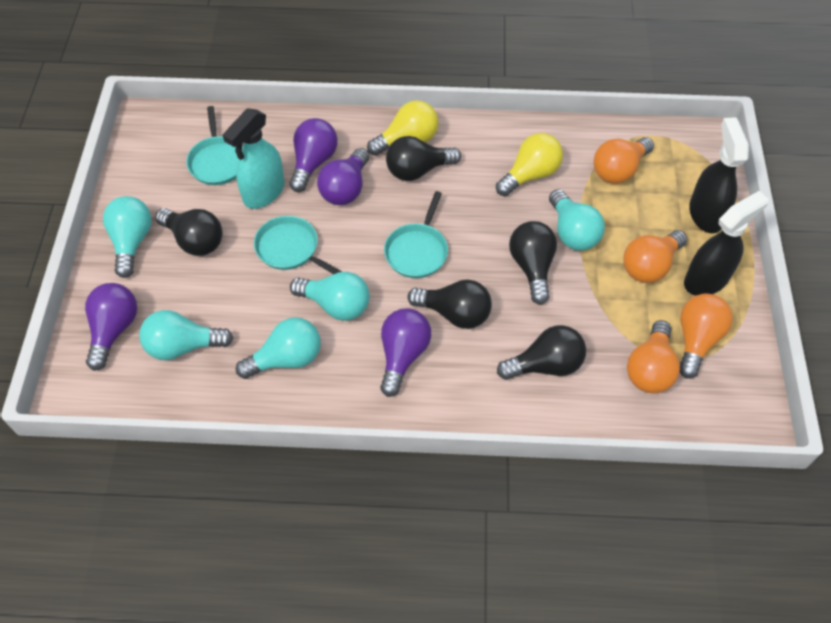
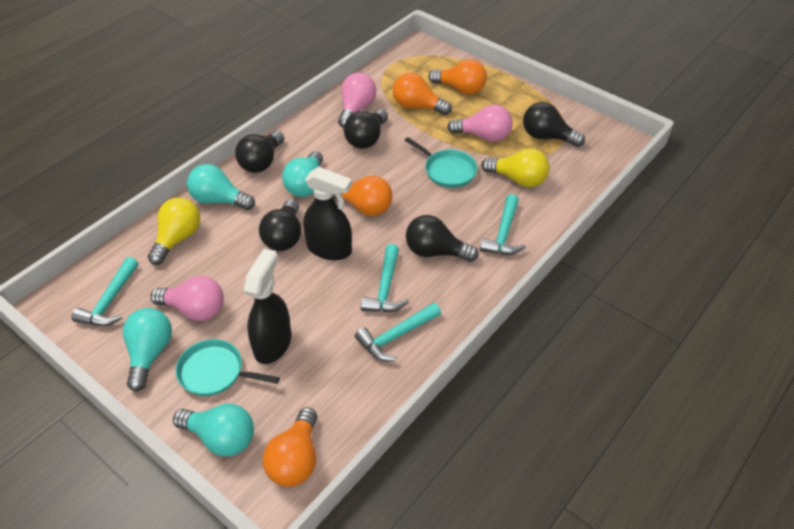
pink light bulb: 0 -> 3
purple light bulb: 4 -> 0
turquoise hammer: 0 -> 4
turquoise light bulb: 5 -> 4
turquoise pan: 3 -> 2
turquoise spray bottle: 1 -> 0

